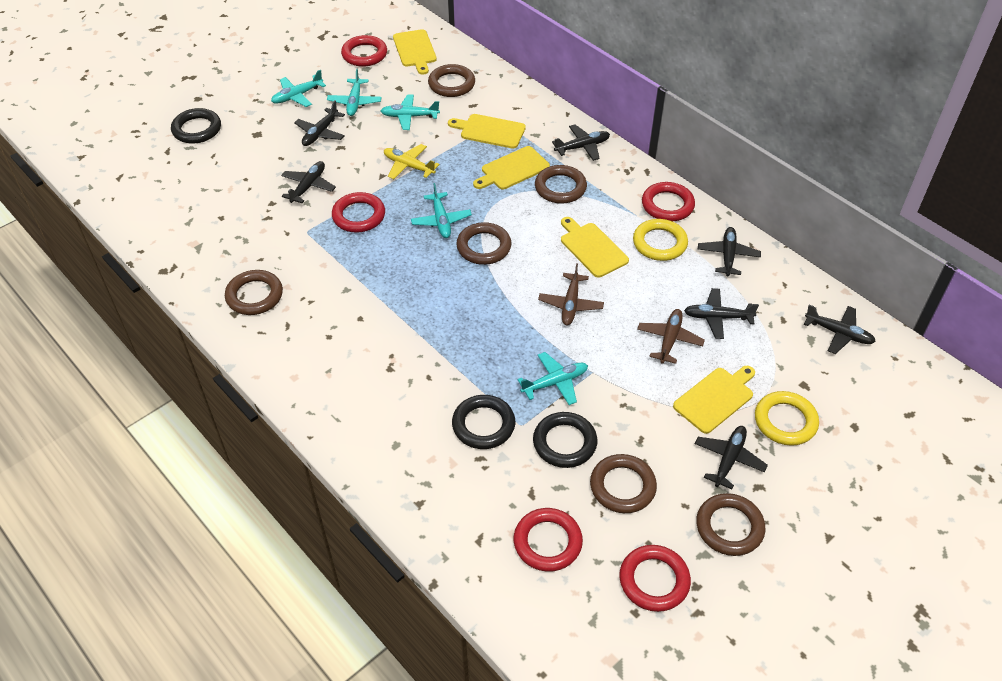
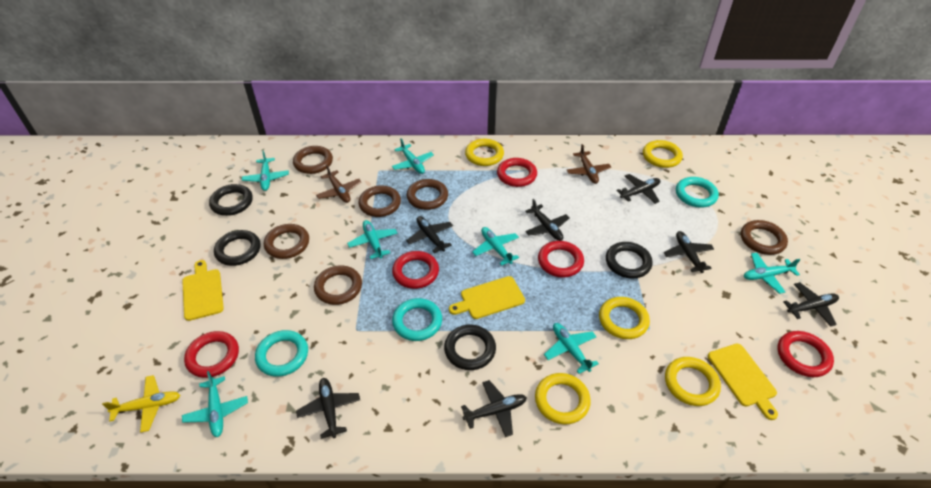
black ring: 3 -> 4
turquoise plane: 5 -> 7
turquoise ring: 0 -> 3
yellow cutting board: 5 -> 3
yellow ring: 2 -> 5

